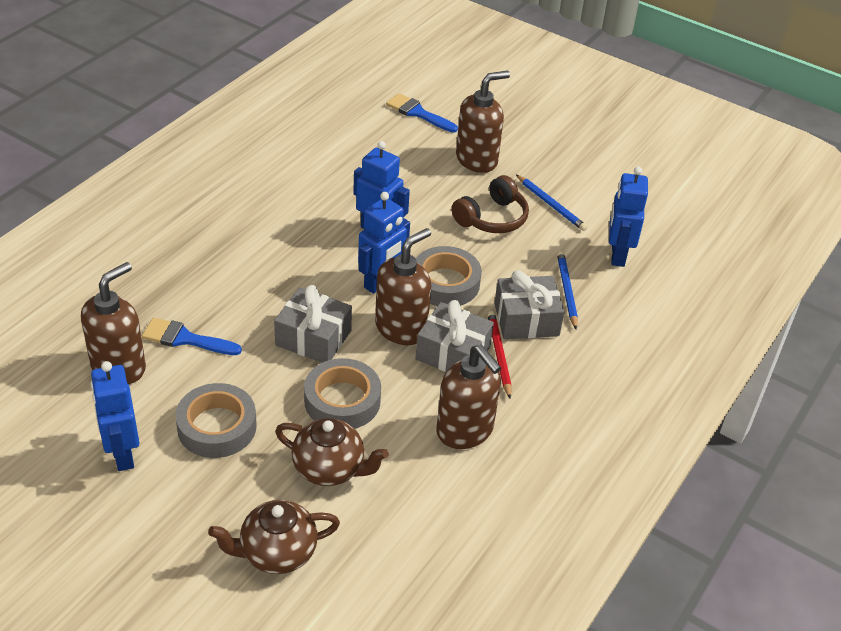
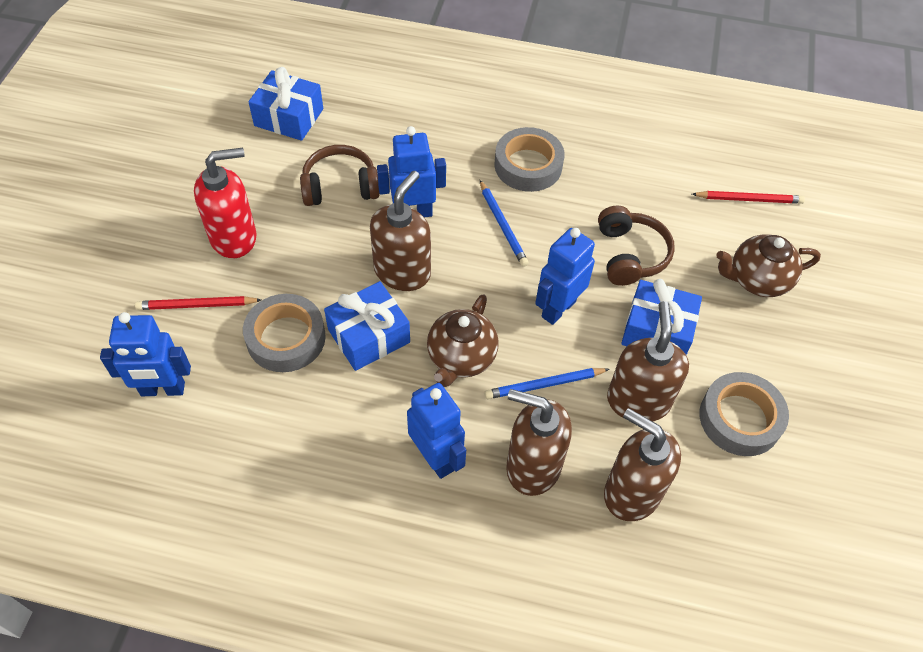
blue brush: 2 -> 0
blue gift: 0 -> 3
brown headphones: 1 -> 2
grey gift: 3 -> 0
red pencil: 1 -> 2
red soap dispenser: 0 -> 1

